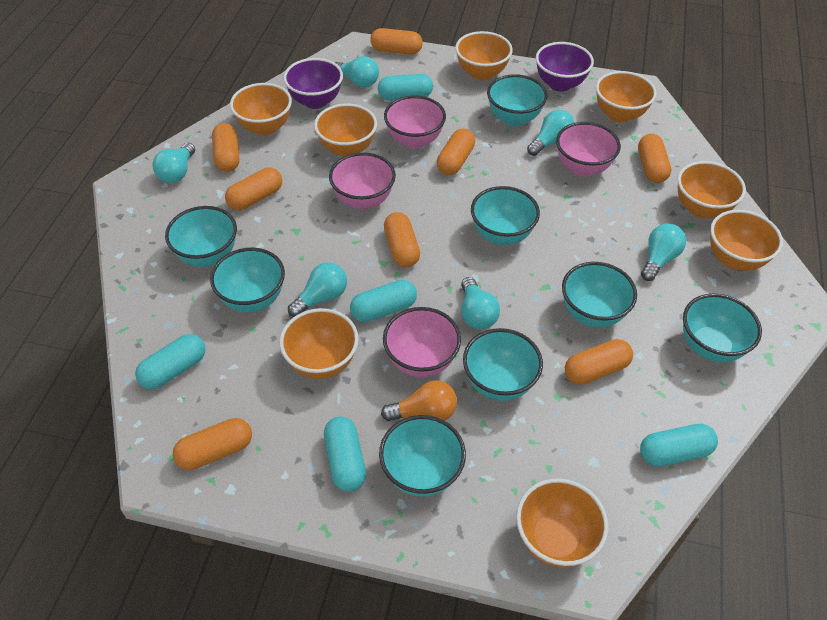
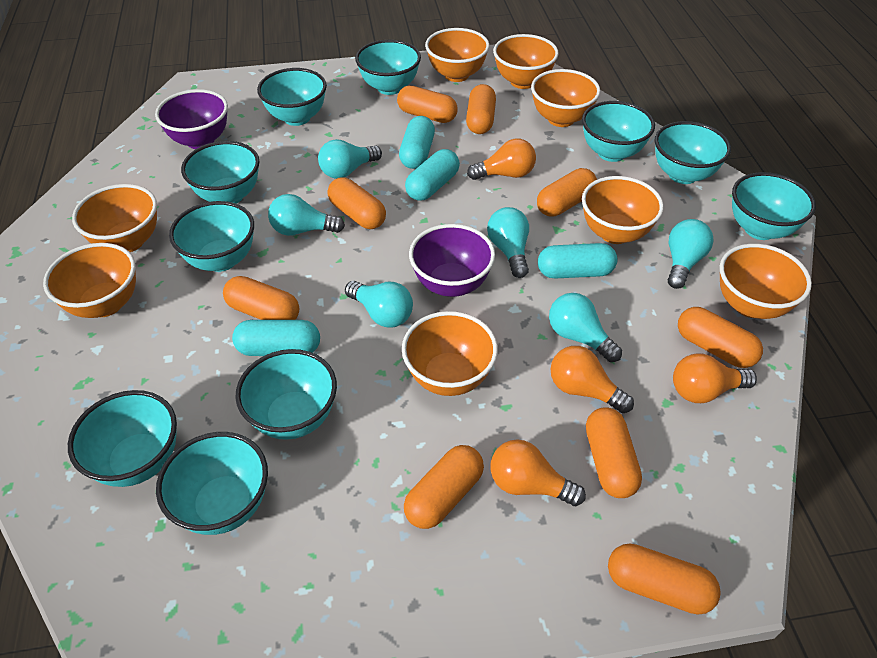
orange capsule: 8 -> 9
orange light bulb: 1 -> 4
pink bowl: 4 -> 0
turquoise bowl: 8 -> 10
turquoise capsule: 5 -> 4

